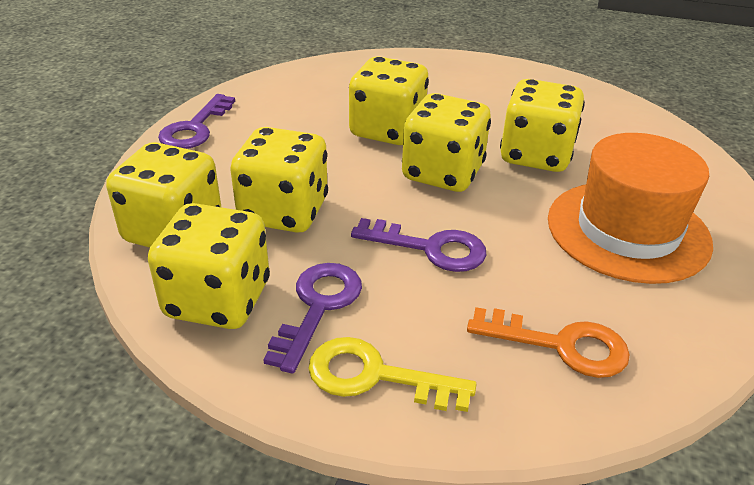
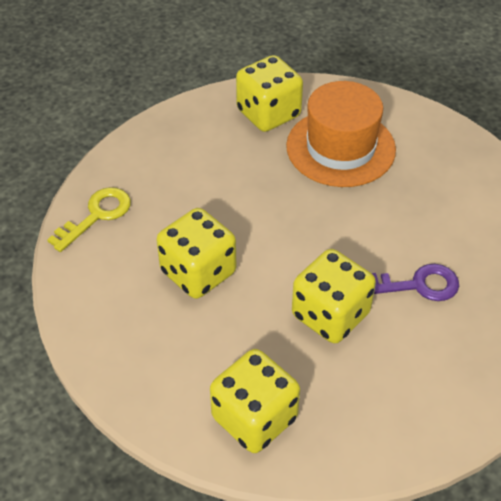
orange key: 1 -> 0
purple key: 3 -> 1
yellow dice: 6 -> 4

